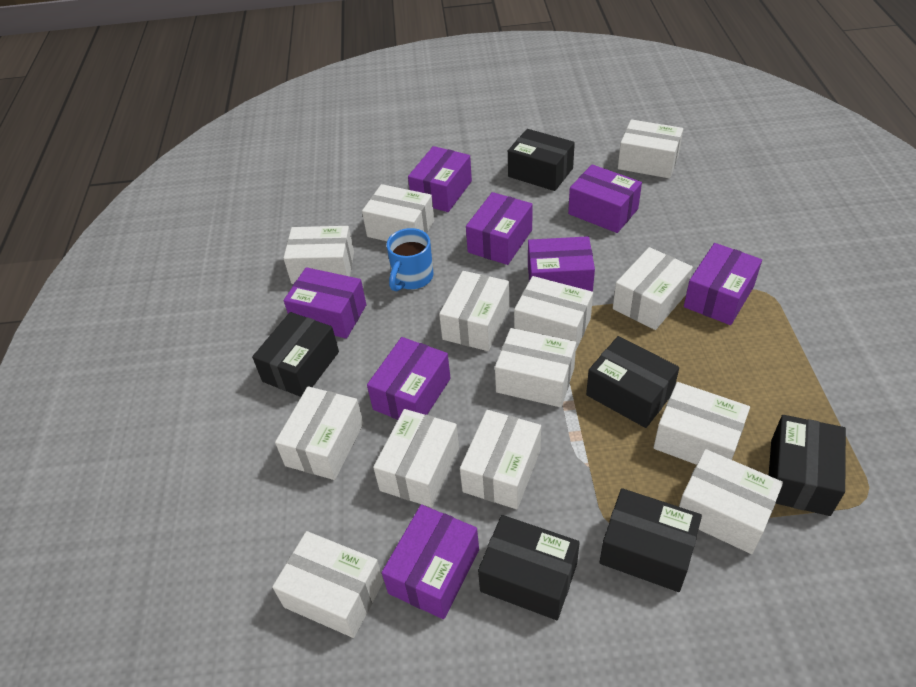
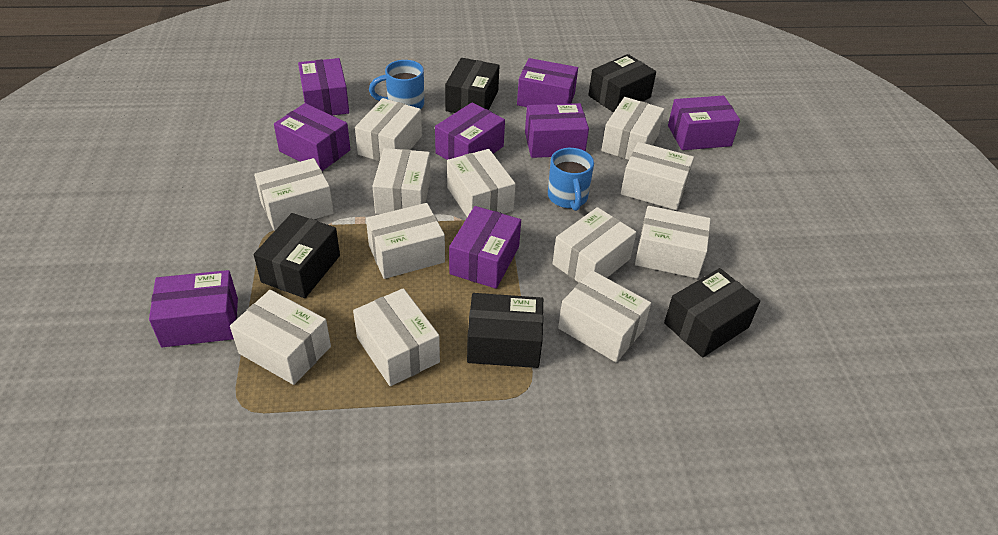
black box: 6 -> 5
blue mug: 1 -> 2
white box: 13 -> 12

